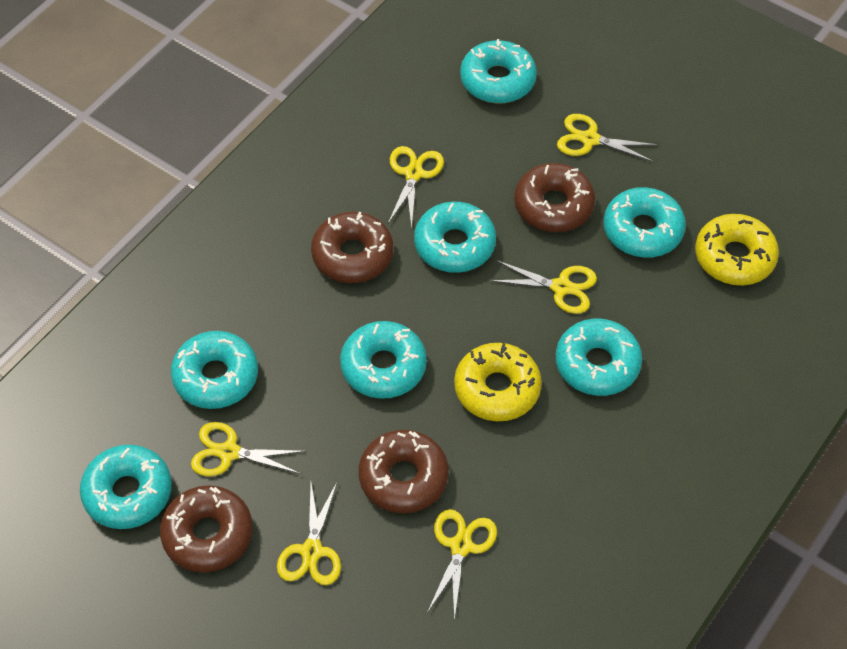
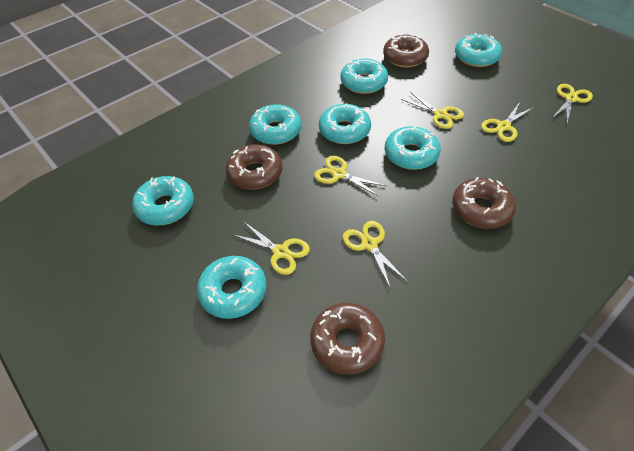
yellow donut: 2 -> 0

